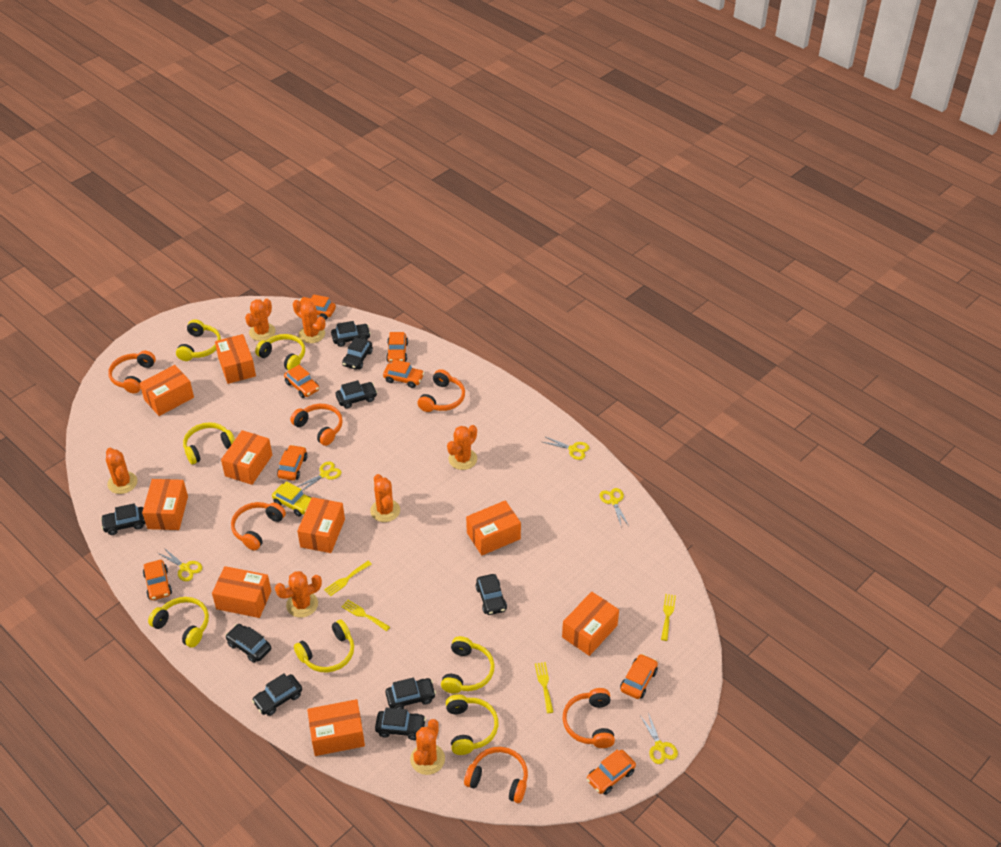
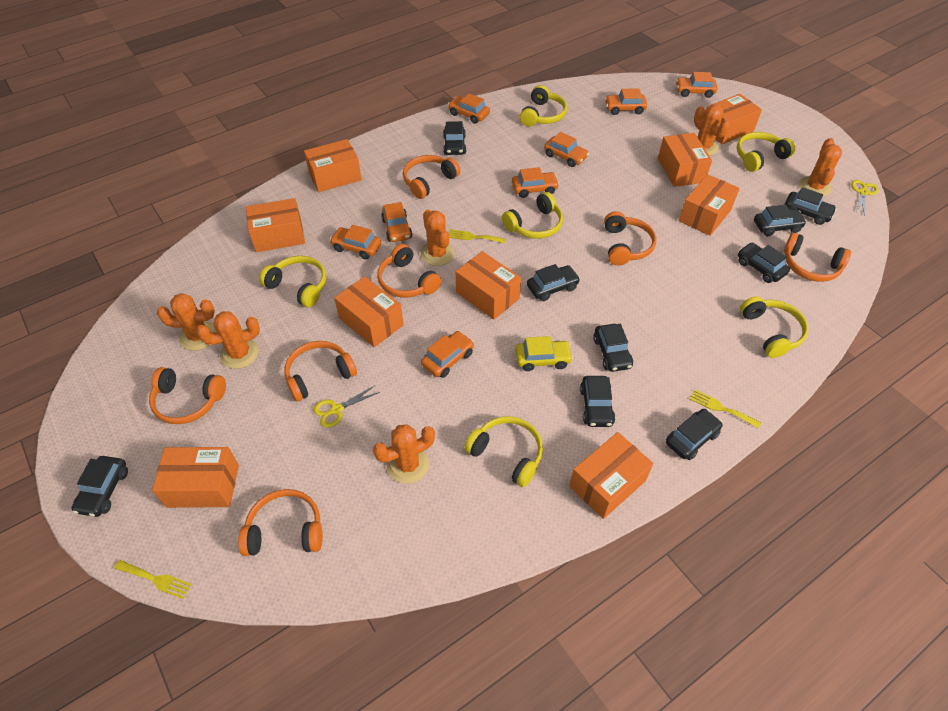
orange cactus: 7 -> 6
orange headphones: 6 -> 7
yellow fork: 4 -> 3
yellow headphones: 7 -> 6
yellow scissors: 5 -> 2

